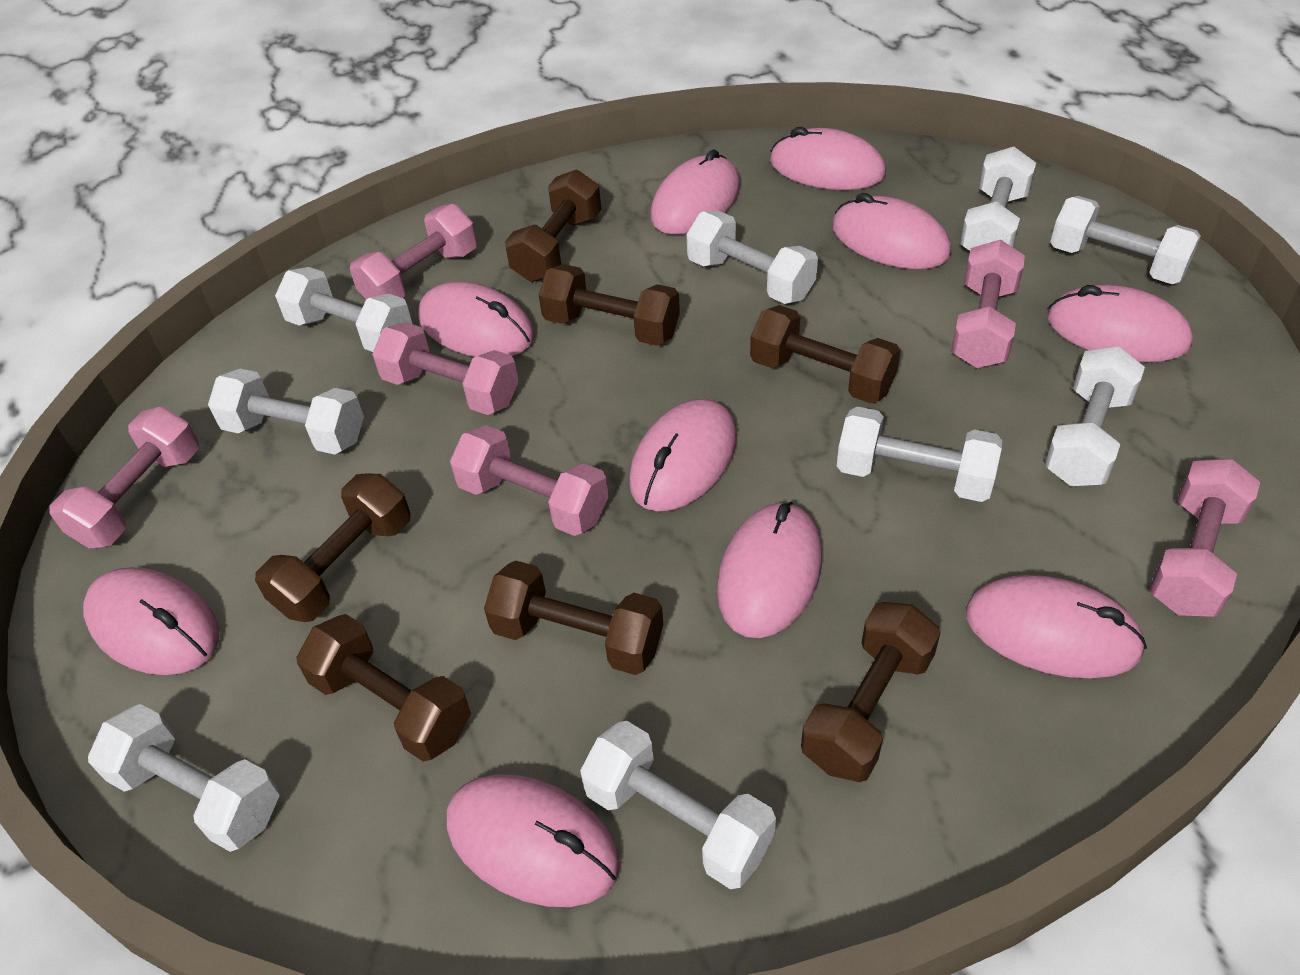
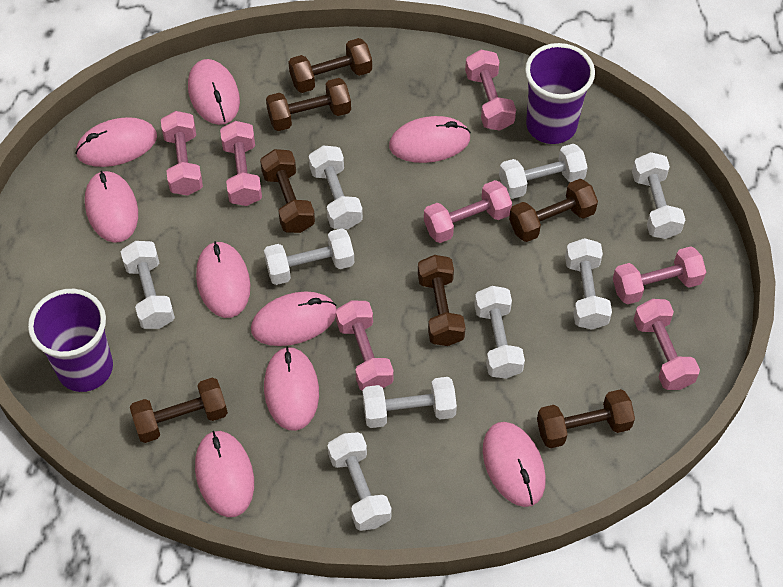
pink dumbbell: 6 -> 7
pink mouse: 10 -> 9
purple cup: 0 -> 2

